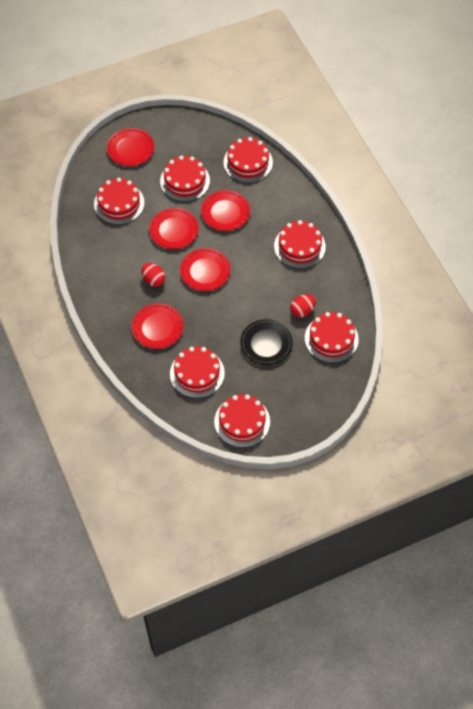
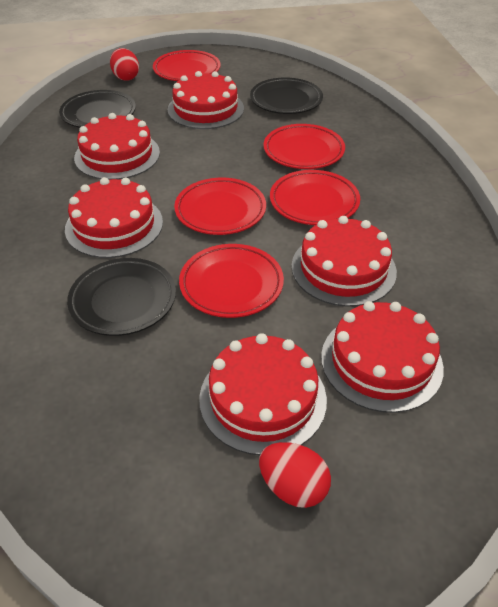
black plate: 1 -> 3
red cake: 7 -> 6

